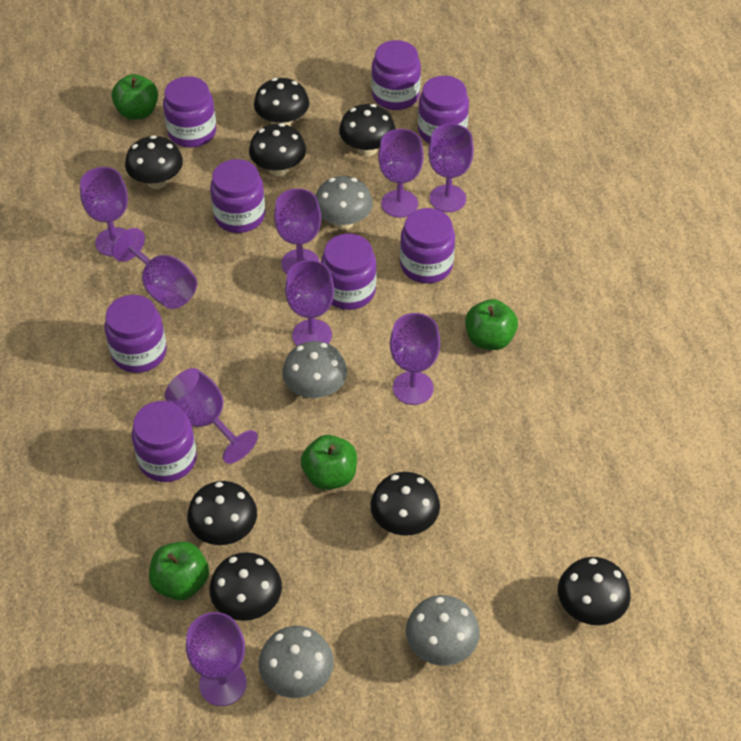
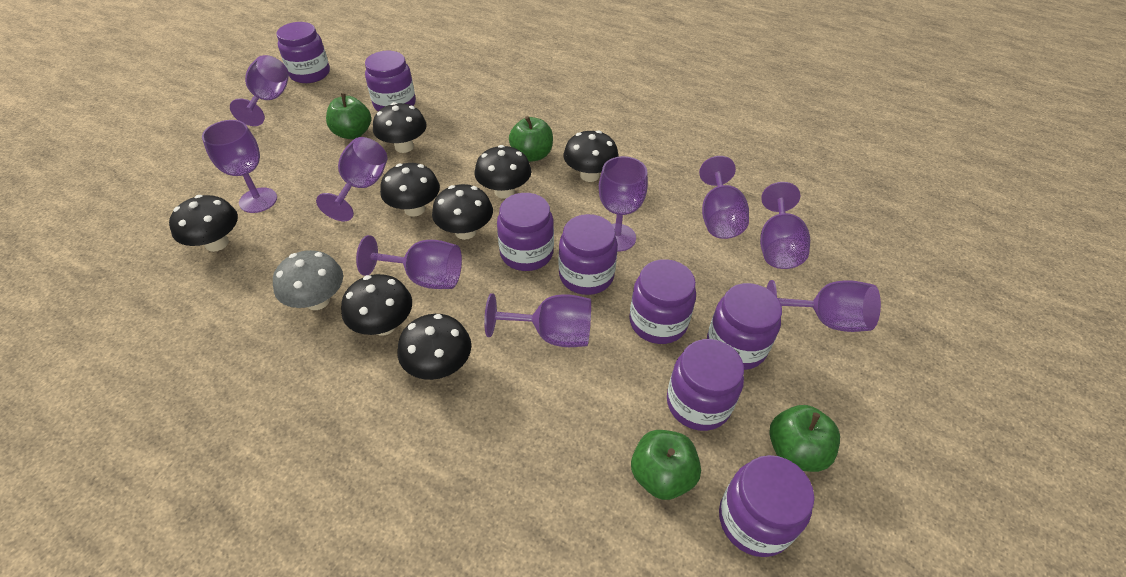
grey mushroom: 4 -> 1

